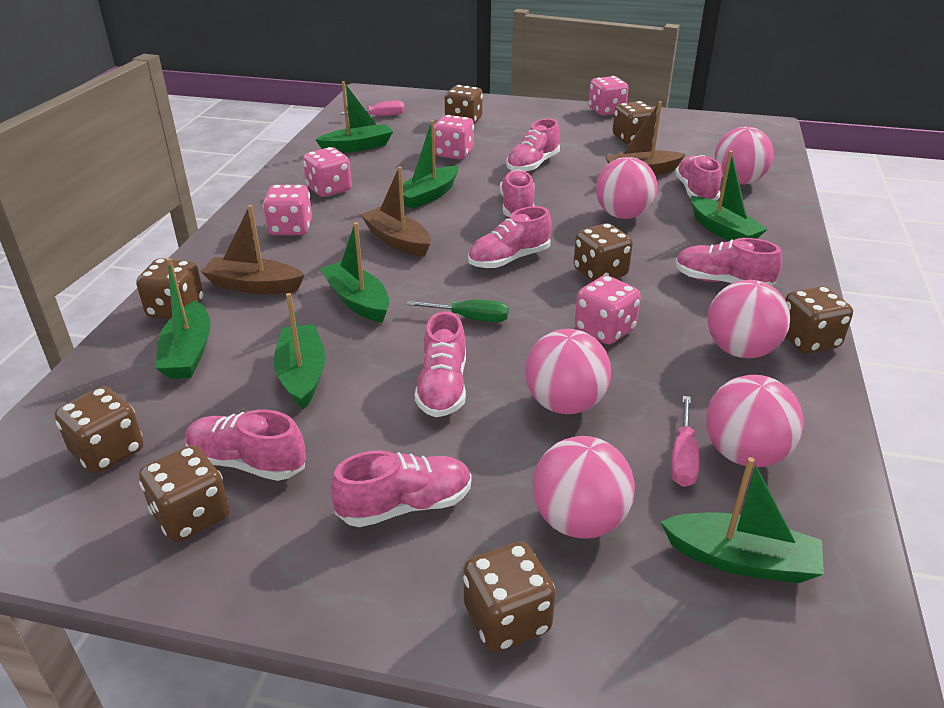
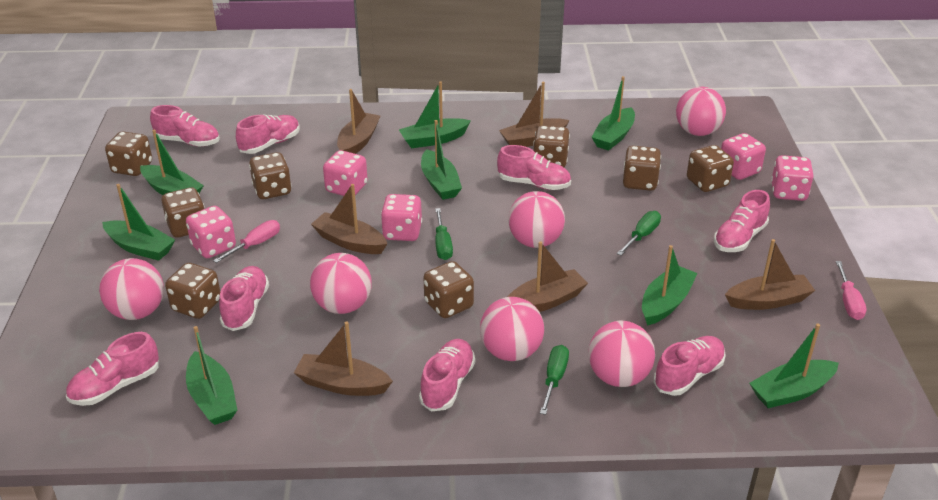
brown boat: 3 -> 6
green boat: 7 -> 8
green screwdriver: 1 -> 3

